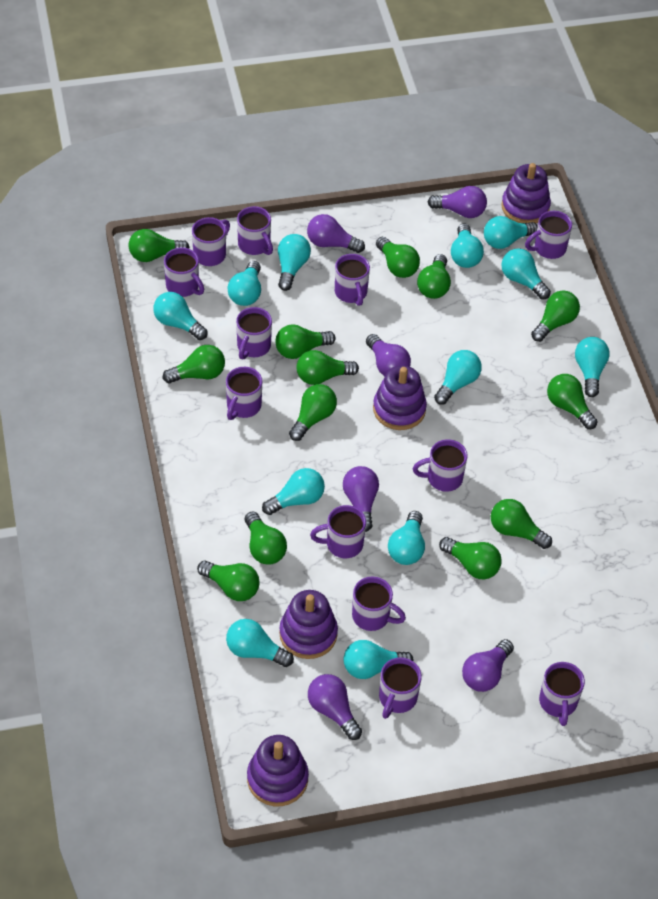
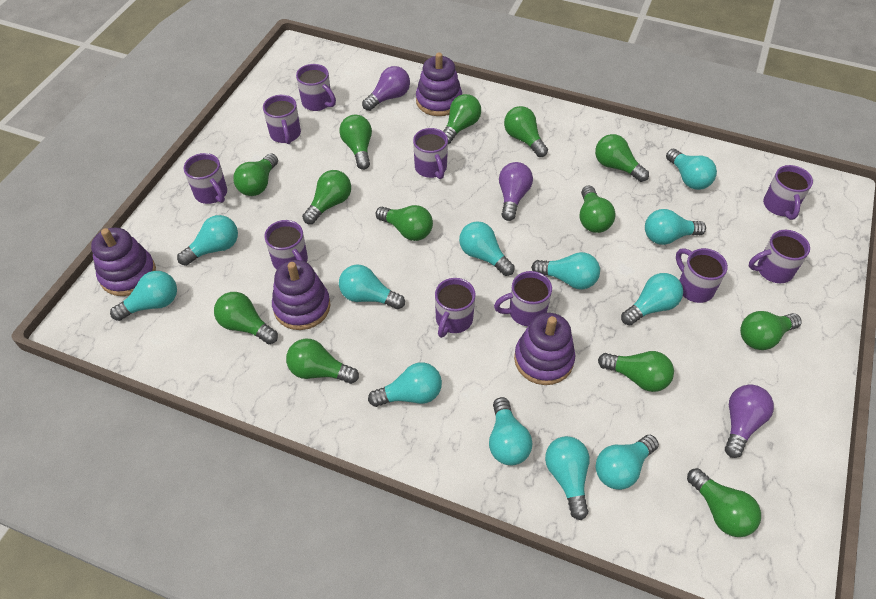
purple light bulb: 6 -> 3
purple mug: 12 -> 10

